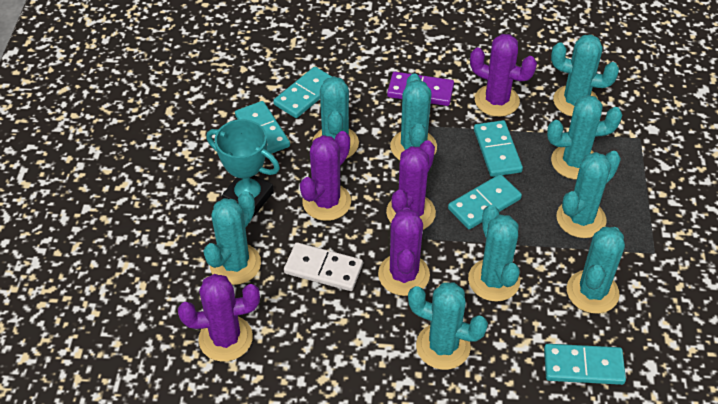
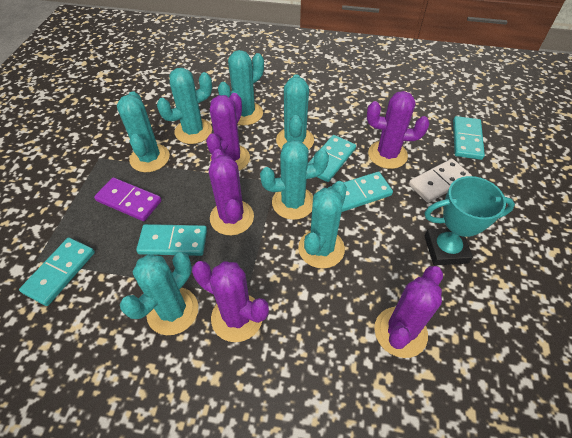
turquoise cactus: 9 -> 7

